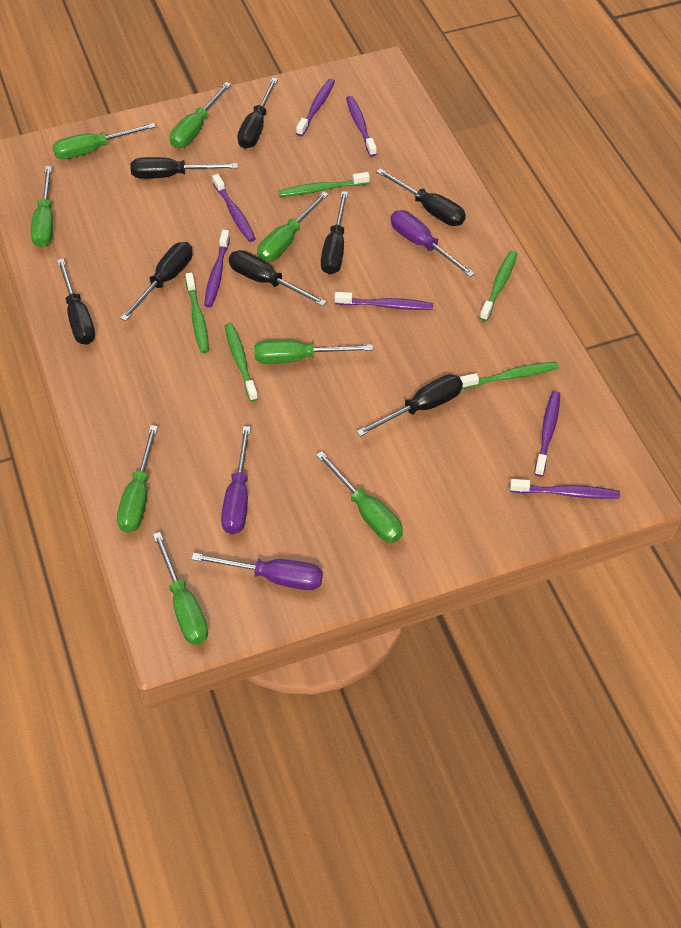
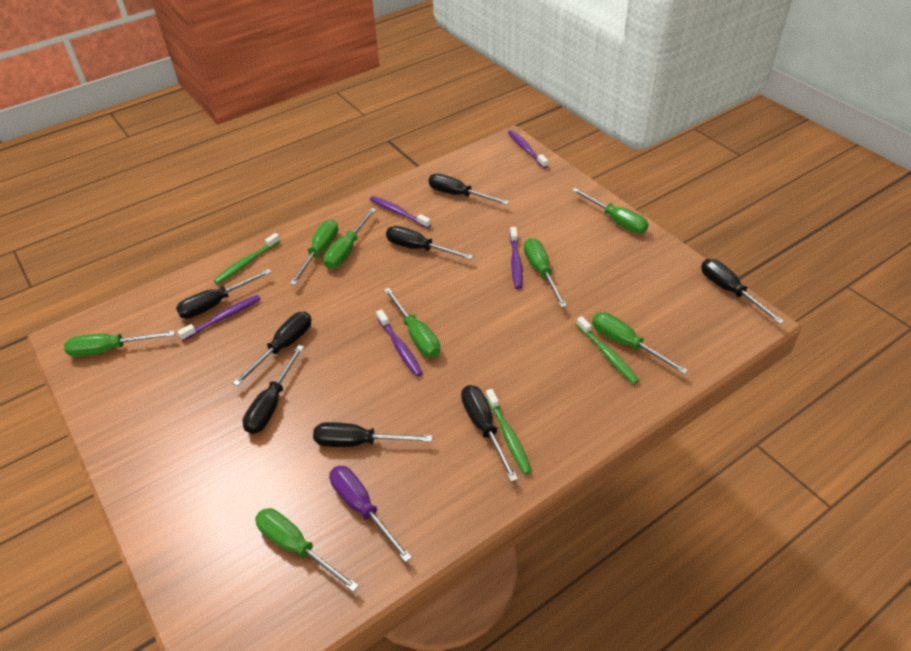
green toothbrush: 5 -> 3
purple screwdriver: 3 -> 1
purple toothbrush: 7 -> 5

